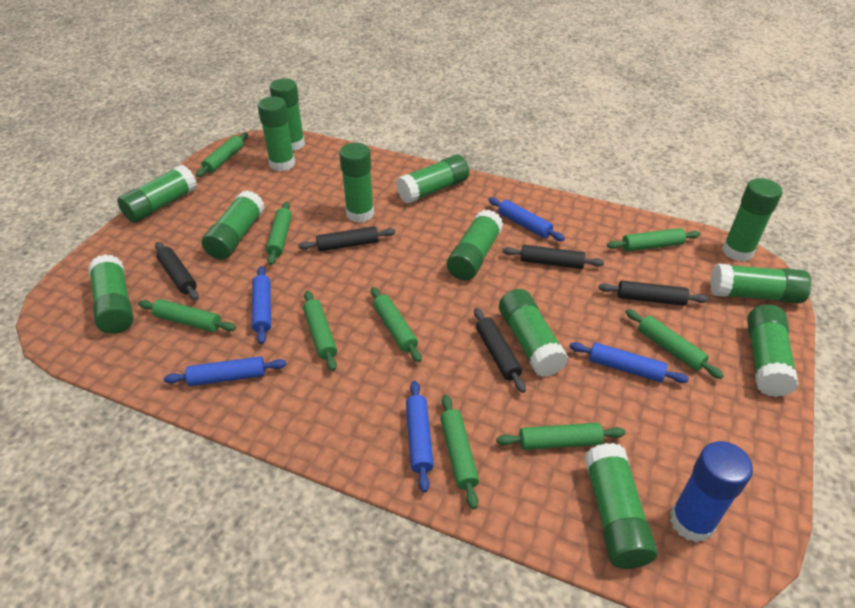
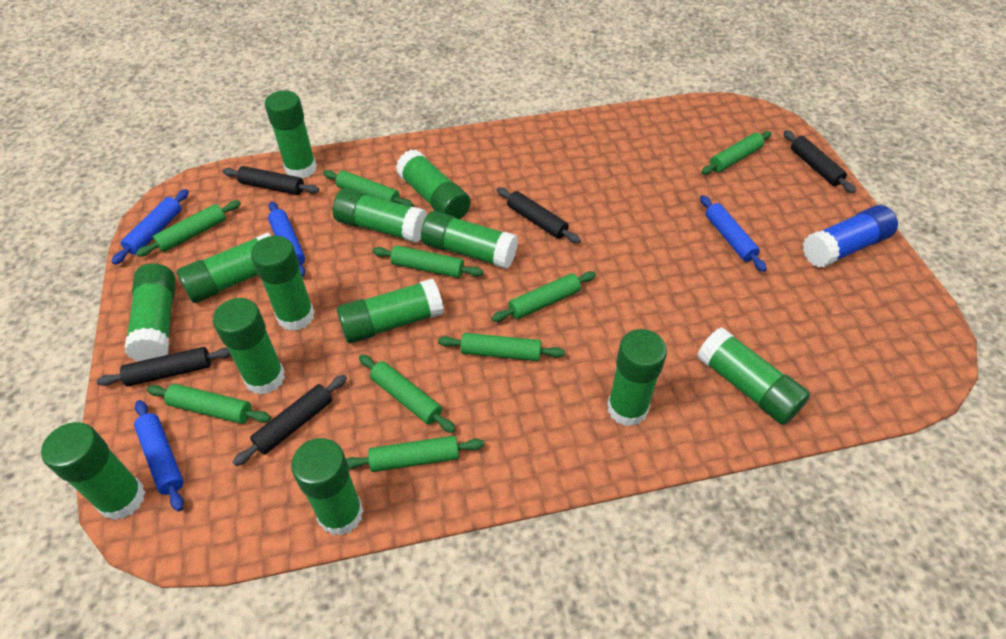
blue rolling pin: 5 -> 4

